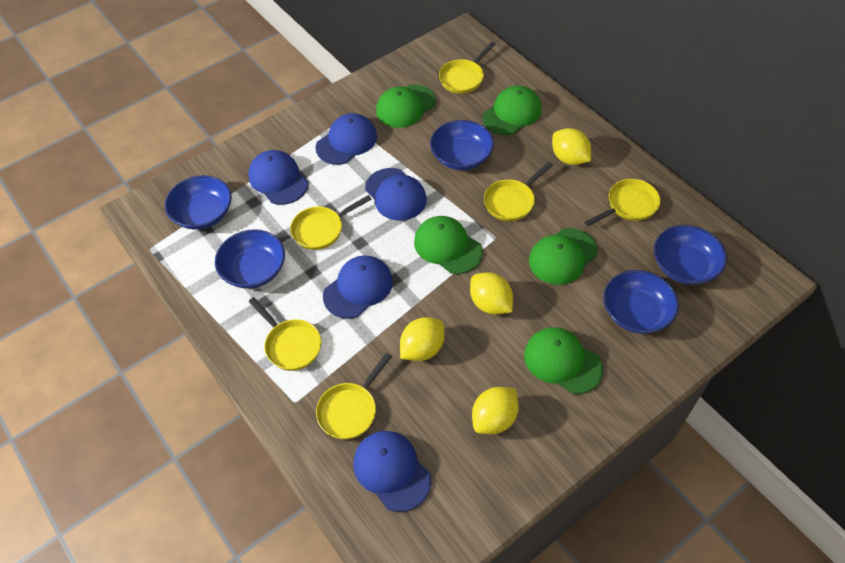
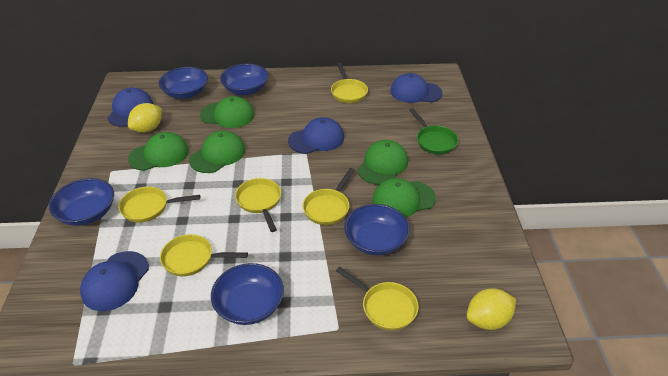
blue cap: 5 -> 4
green pan: 0 -> 1
yellow lemon: 4 -> 2

